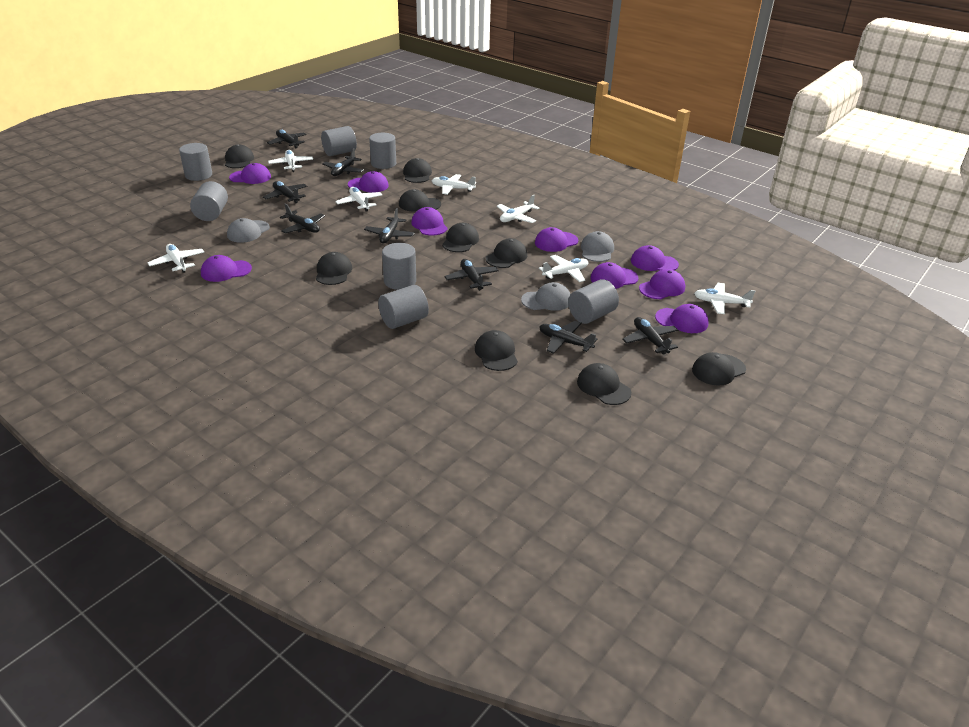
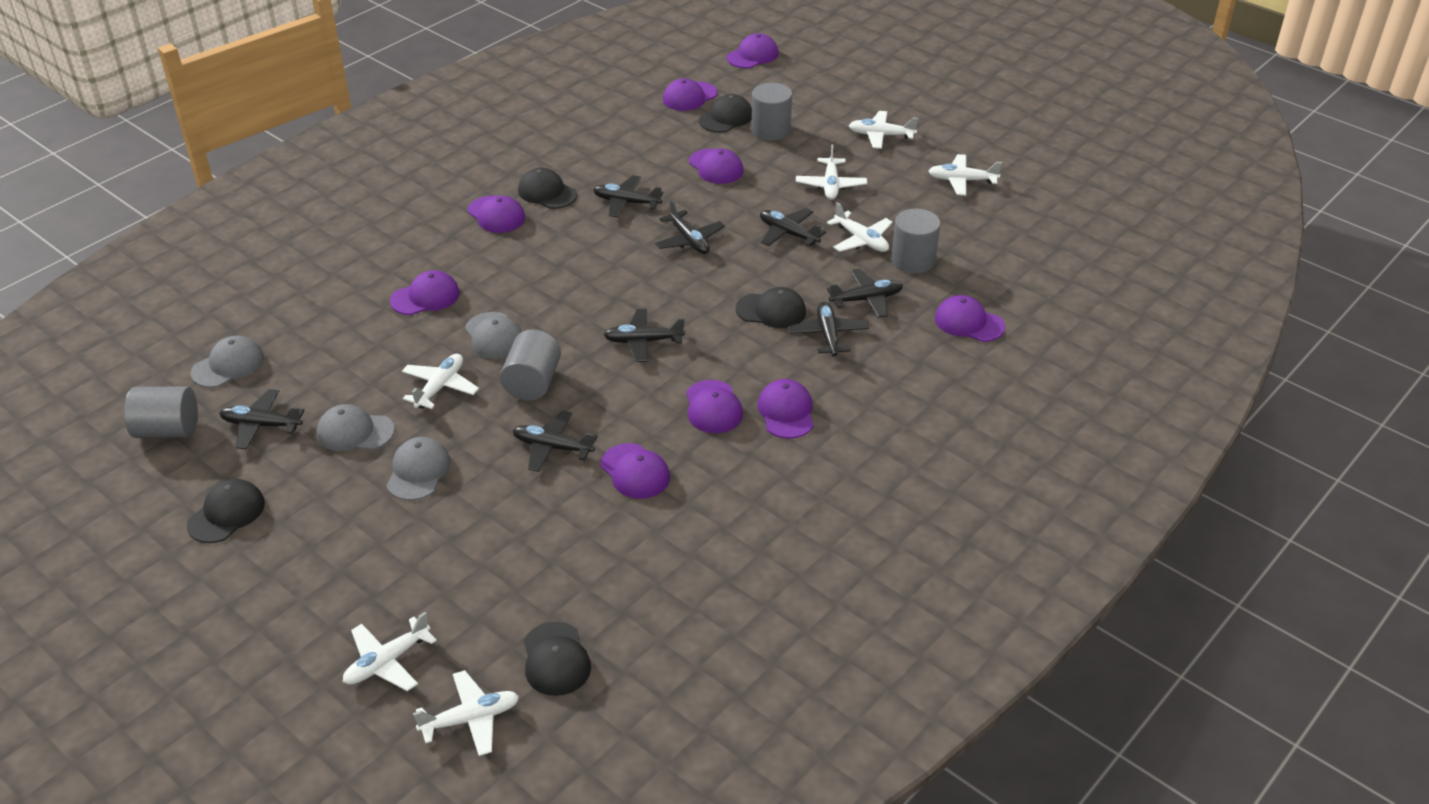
black cap: 9 -> 5
grey cap: 3 -> 4
grey cylinder: 7 -> 4

